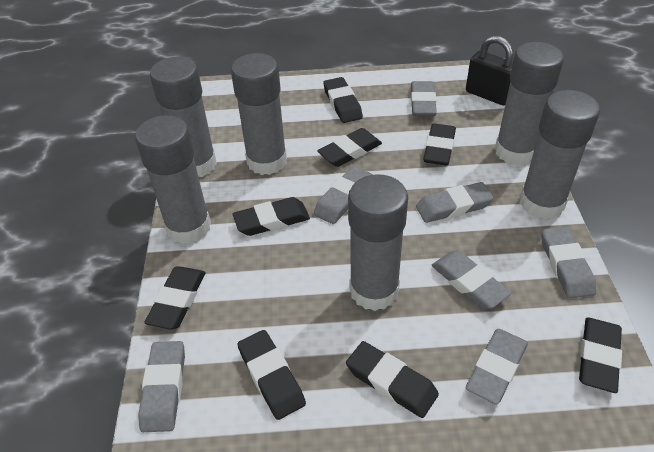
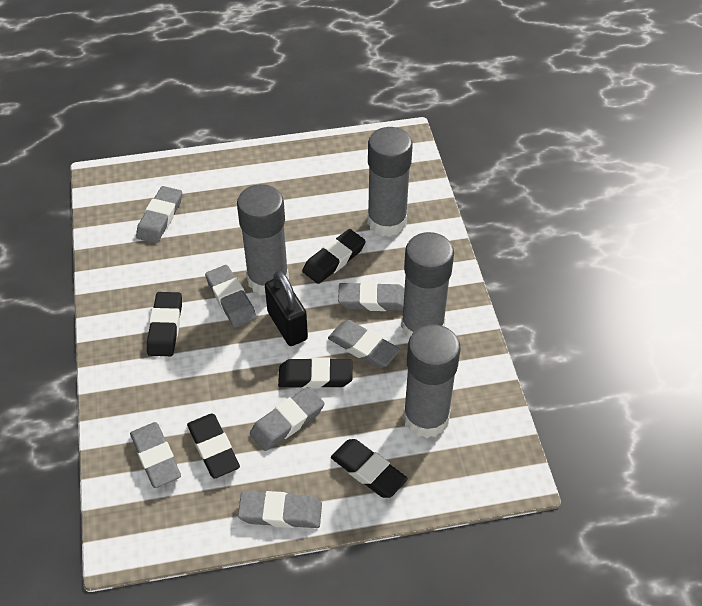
black eraser: 8 -> 5
grey glue stick: 6 -> 4

